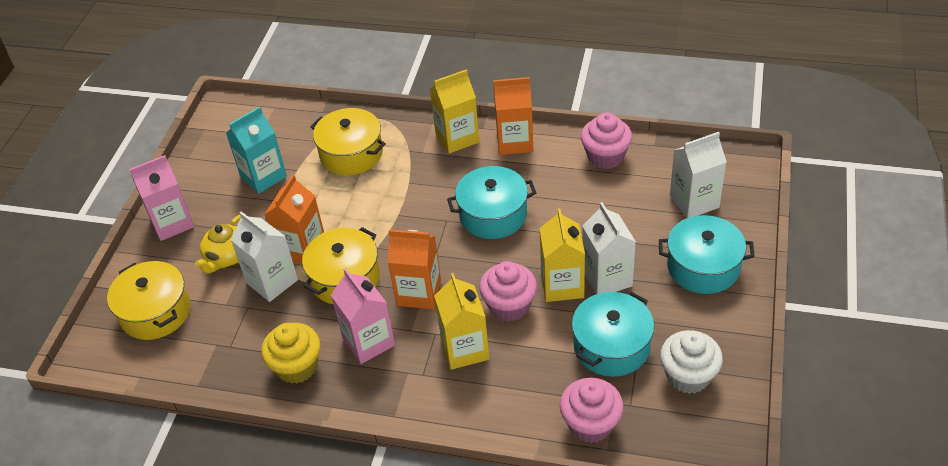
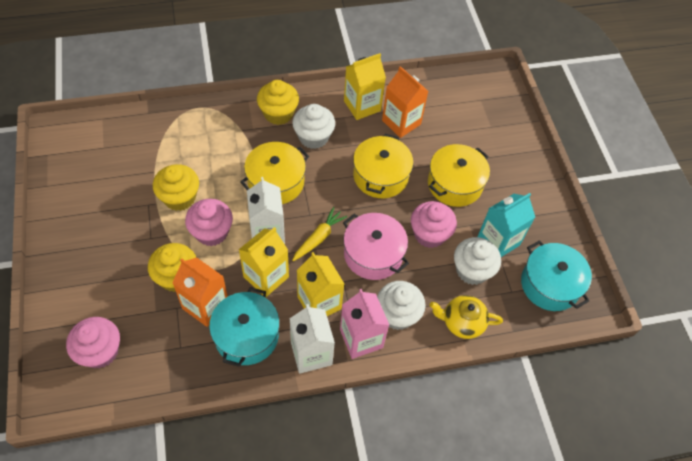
orange carton: 3 -> 2
pink carton: 2 -> 1
pink pot: 0 -> 1
turquoise pot: 3 -> 2
white carton: 3 -> 2
white cupcake: 1 -> 3
yellow carrot: 0 -> 1
yellow cupcake: 1 -> 3

